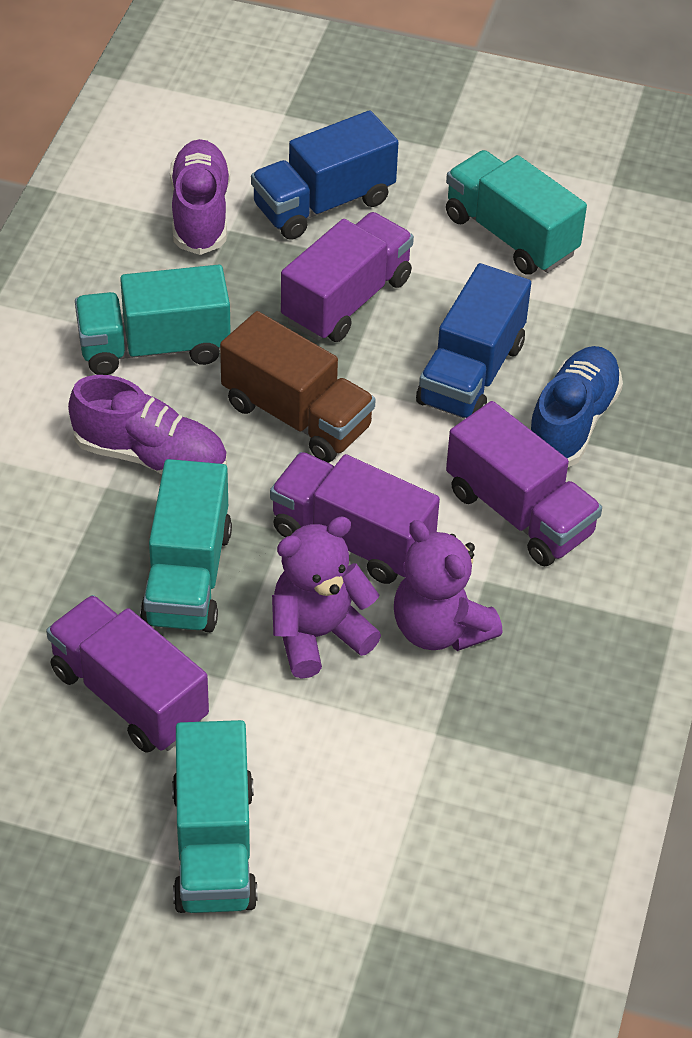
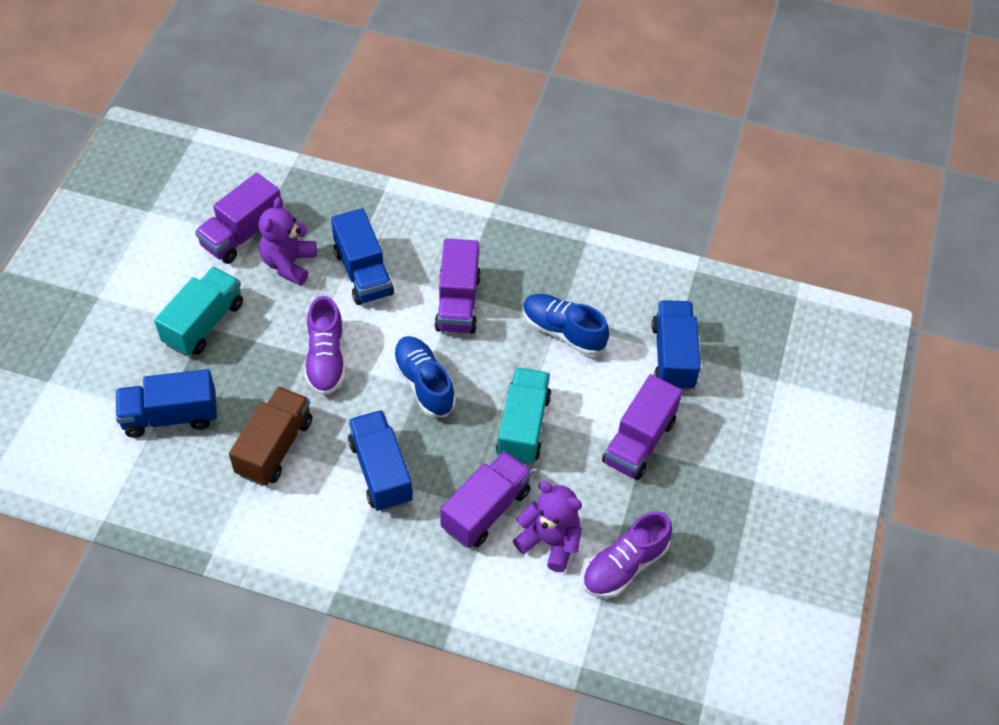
blue shoe: 1 -> 2
blue truck: 2 -> 4
turquoise truck: 4 -> 2

